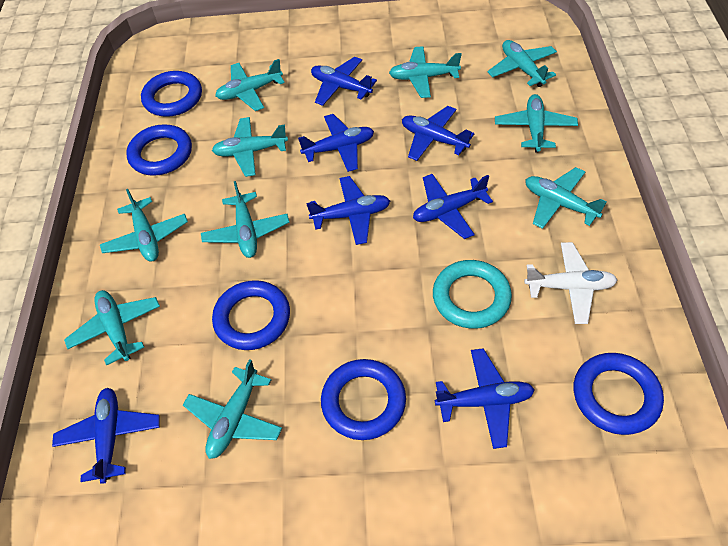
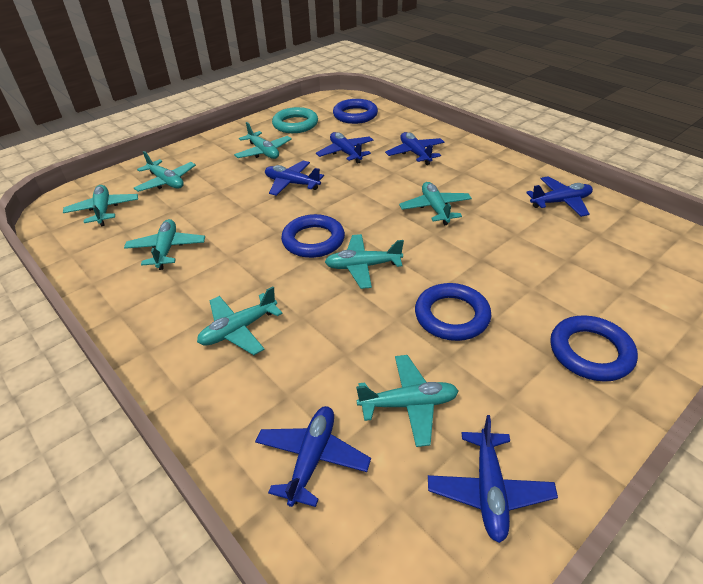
blue plane: 7 -> 6
blue ring: 5 -> 4
turquoise plane: 10 -> 8
white plane: 1 -> 0

